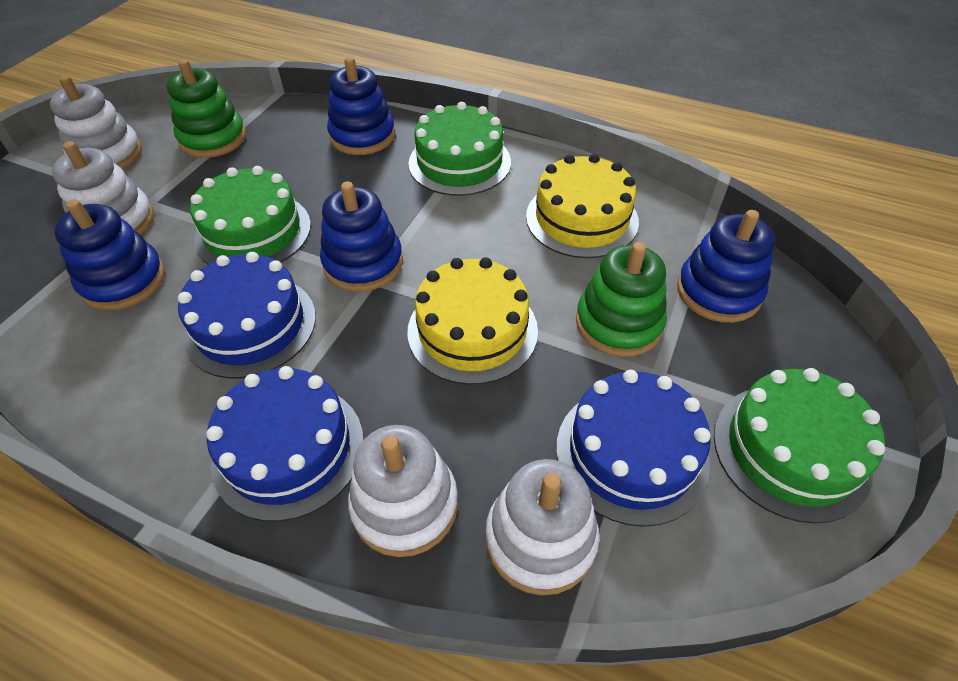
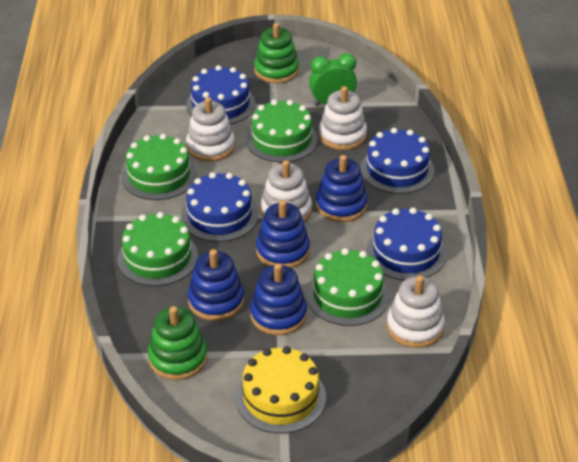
blue cake: 3 -> 4
green cake: 3 -> 4
green clock: 0 -> 1
yellow cake: 2 -> 1

